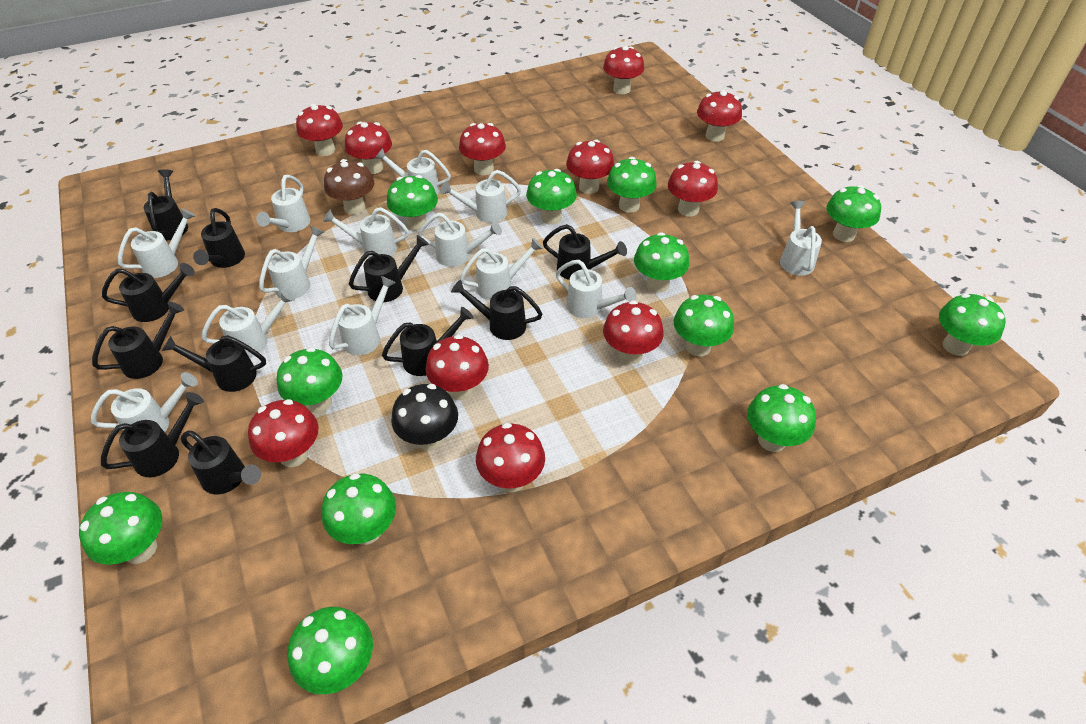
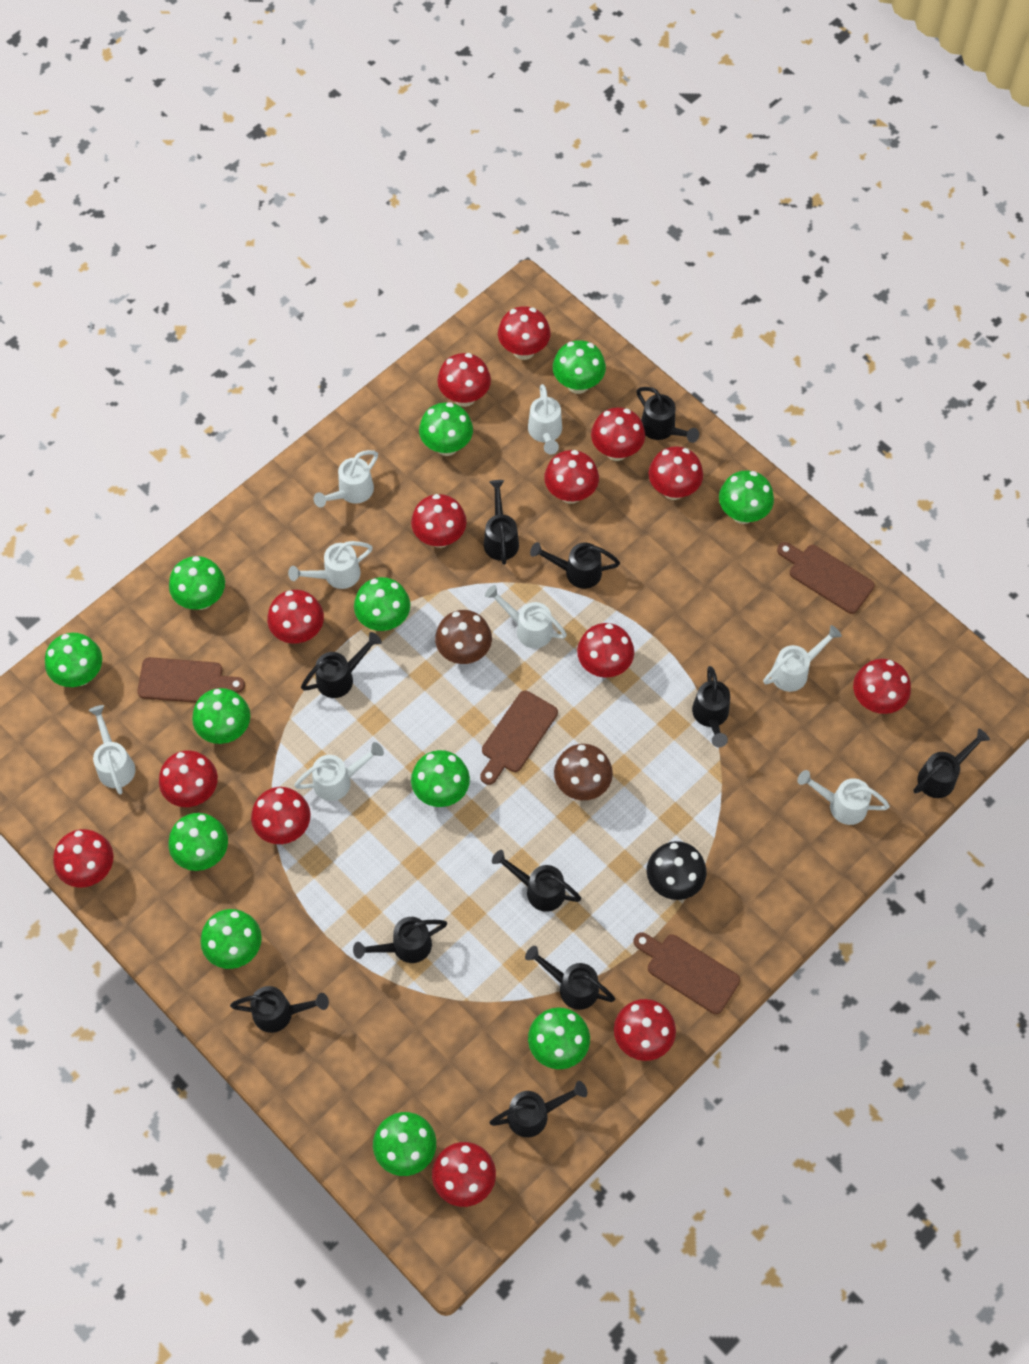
brown cutting board: 0 -> 4
brown mushroom: 1 -> 2
red mushroom: 11 -> 14
white watering can: 13 -> 8

